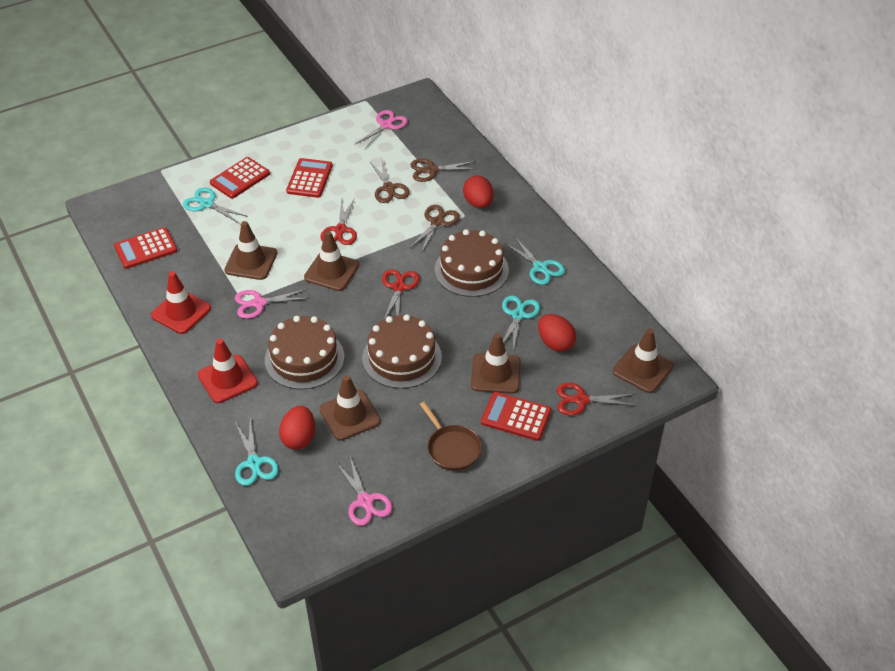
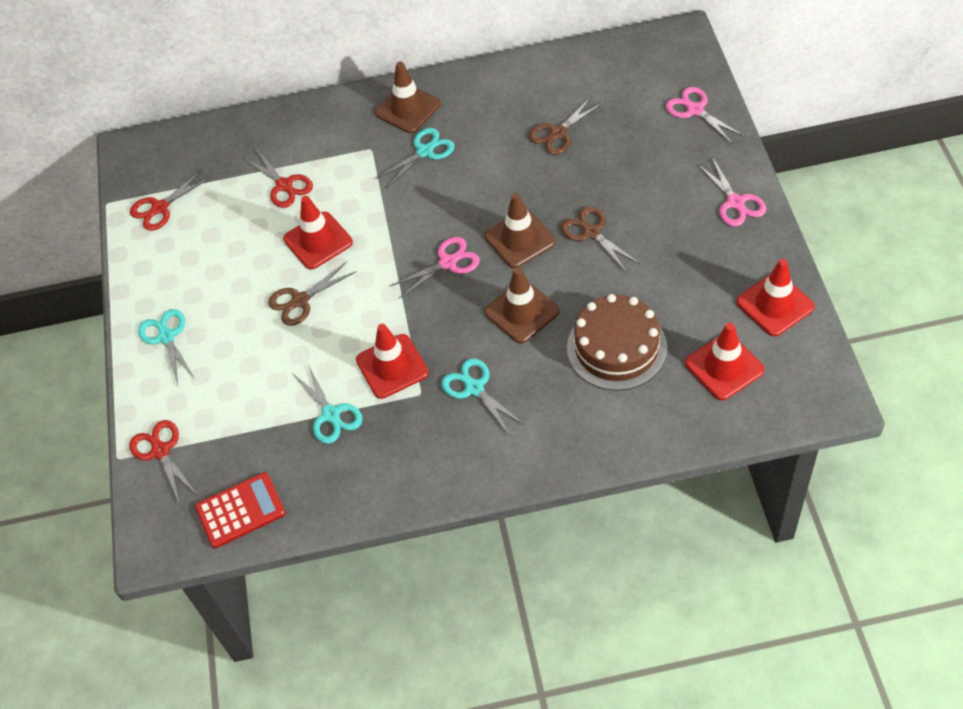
brown cake: 3 -> 1
brown pan: 1 -> 0
brown traffic cone: 5 -> 3
red calculator: 4 -> 1
red egg: 3 -> 0
red traffic cone: 2 -> 4

